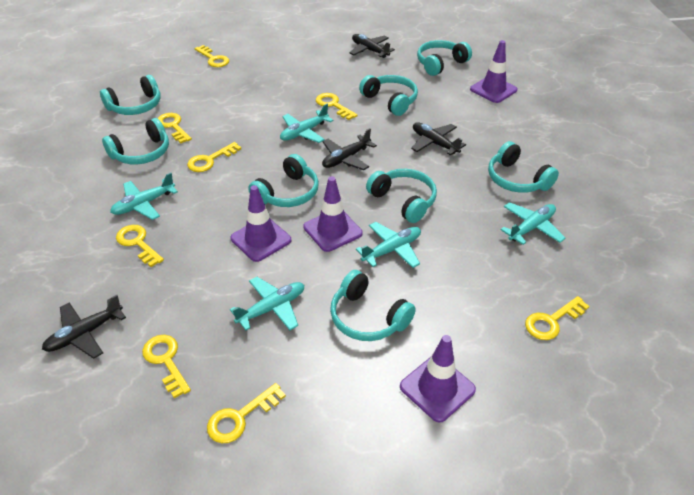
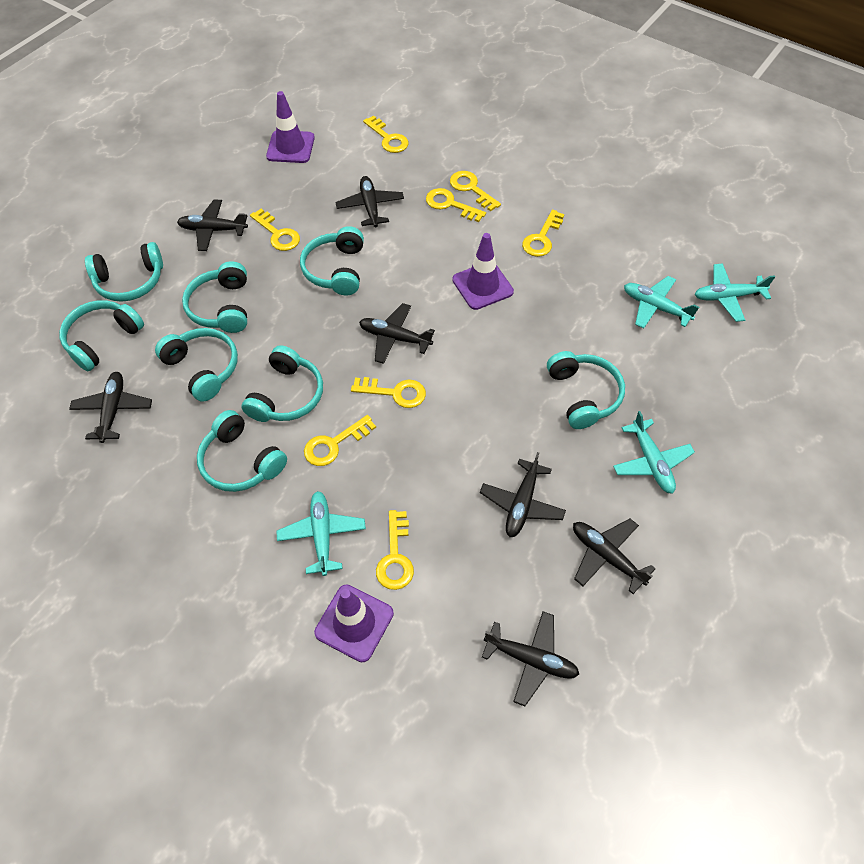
black plane: 4 -> 7
purple traffic cone: 4 -> 3
turquoise plane: 5 -> 4

